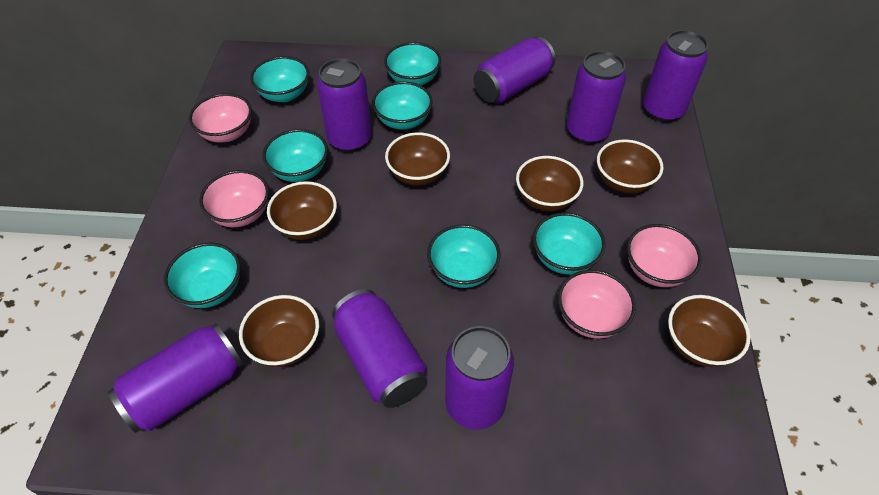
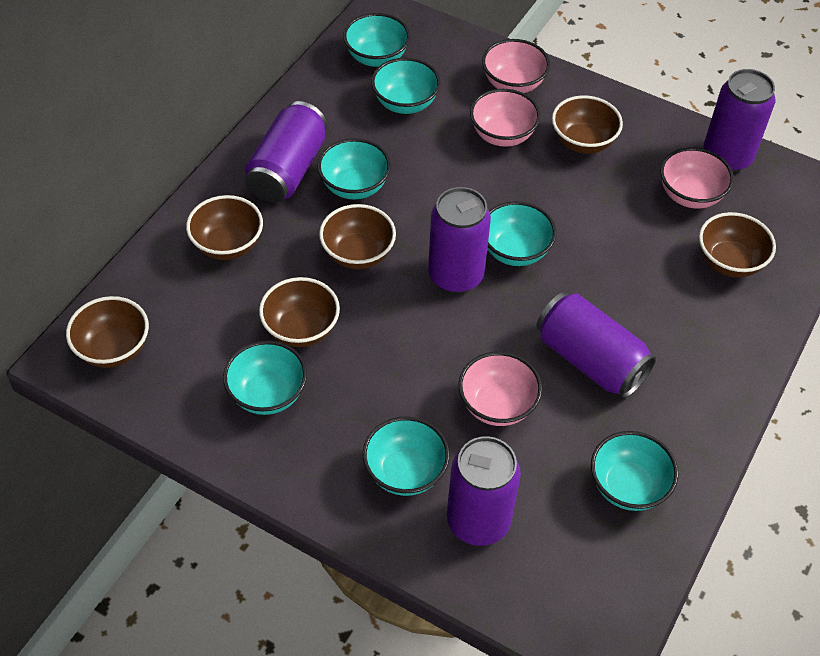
purple can: 7 -> 5

